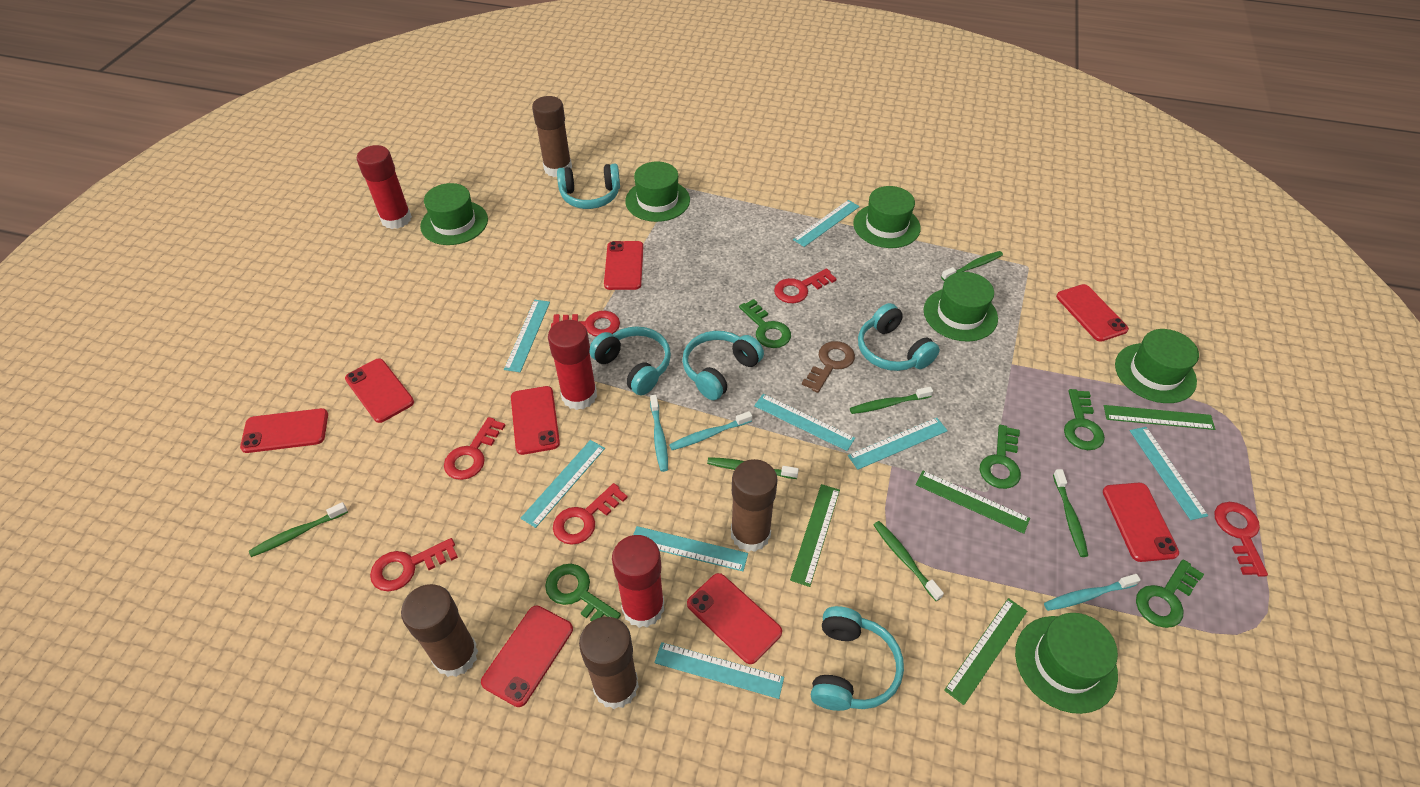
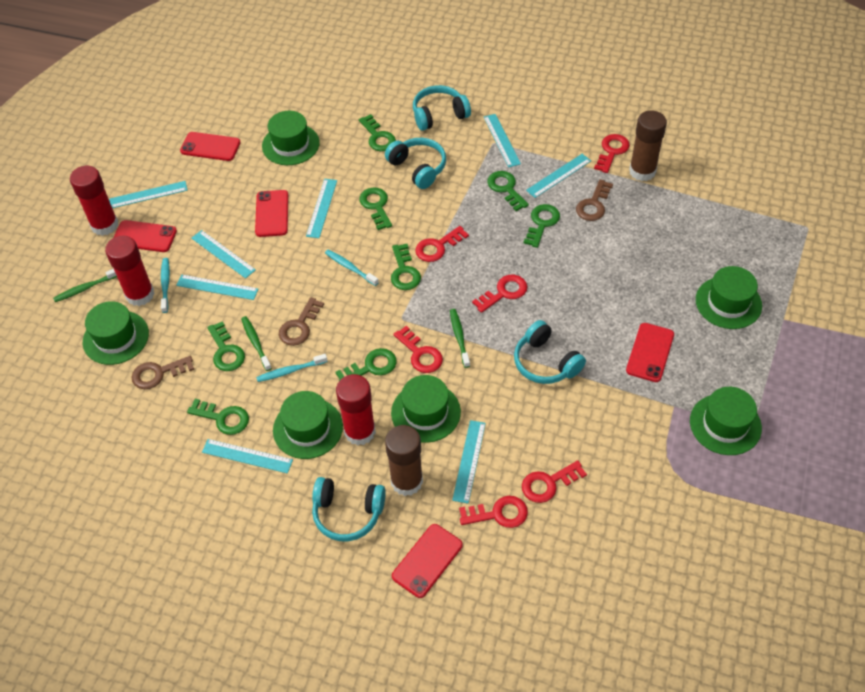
brown glue stick: 4 -> 2
brown key: 1 -> 3
green key: 5 -> 8
green ruler: 4 -> 0
green toothbrush: 6 -> 3
red phone: 8 -> 5
turquoise headphones: 5 -> 4

